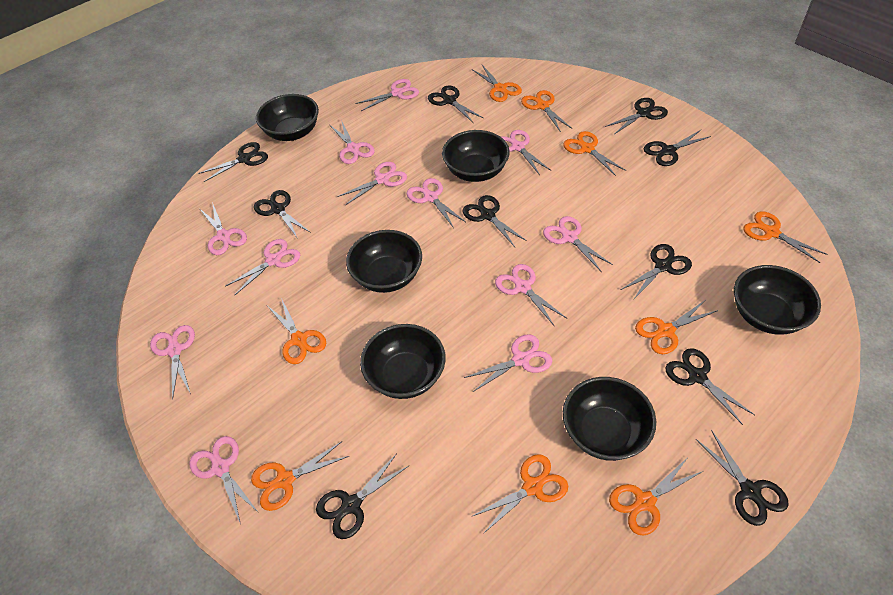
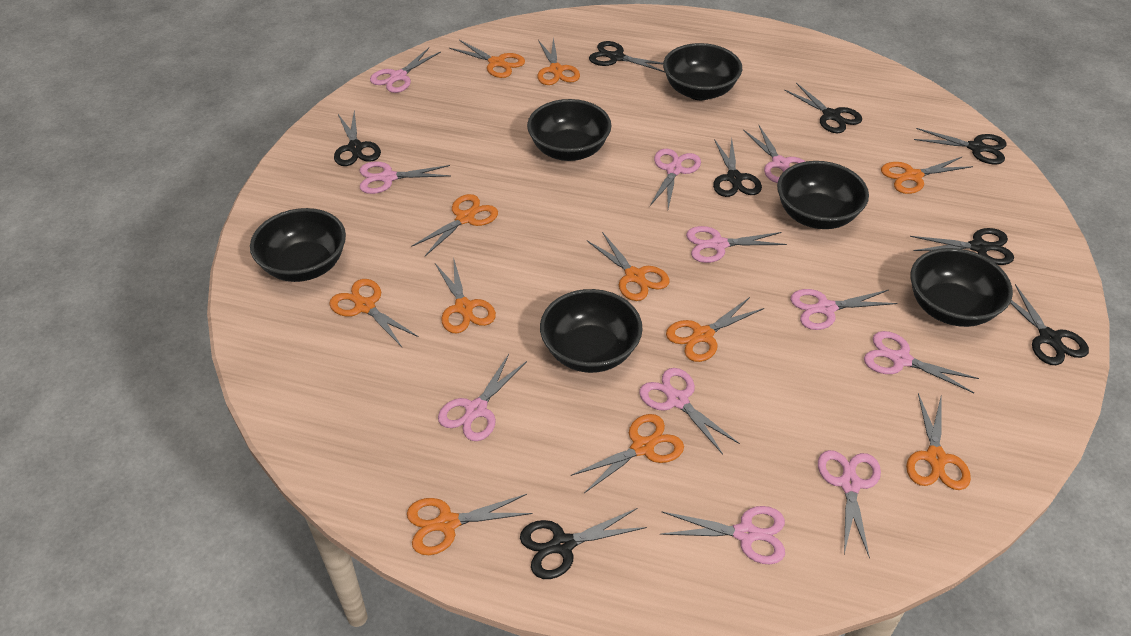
black scissors: 10 -> 8
orange scissors: 9 -> 11
pink scissors: 12 -> 11

